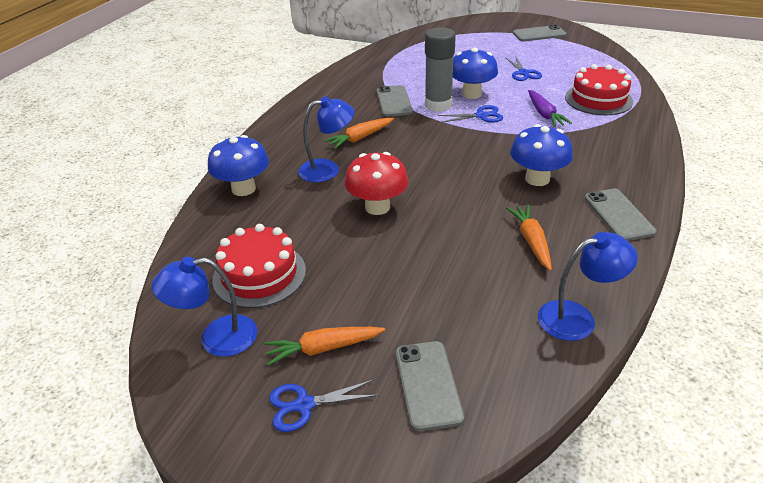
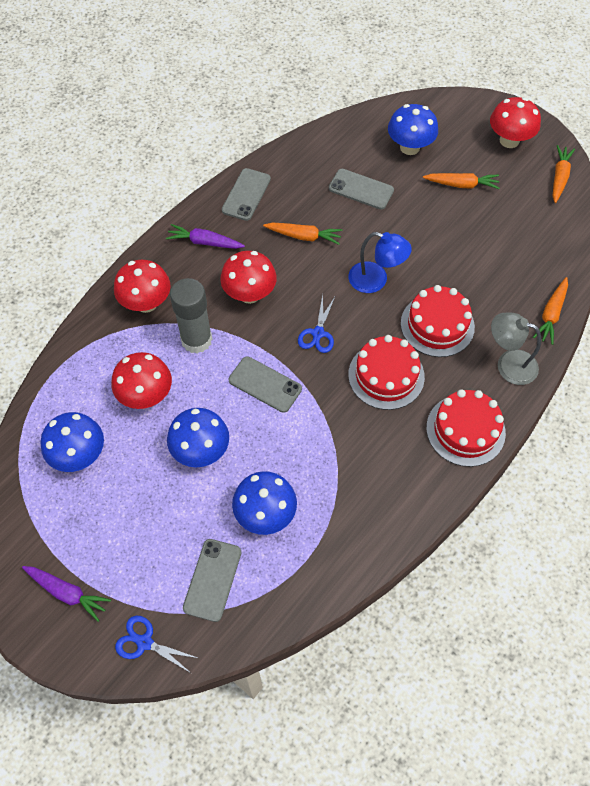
blue lamp: 3 -> 1
blue mushroom: 3 -> 4
blue scissors: 3 -> 2
grey lamp: 0 -> 1
orange carrot: 3 -> 4
purple carrot: 1 -> 2
red cake: 2 -> 3
red mushroom: 1 -> 4

